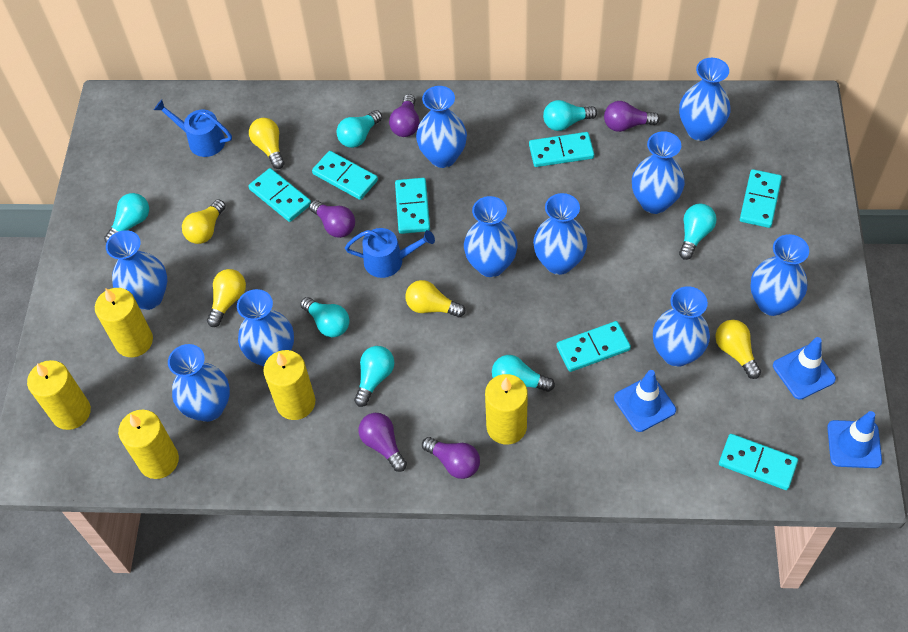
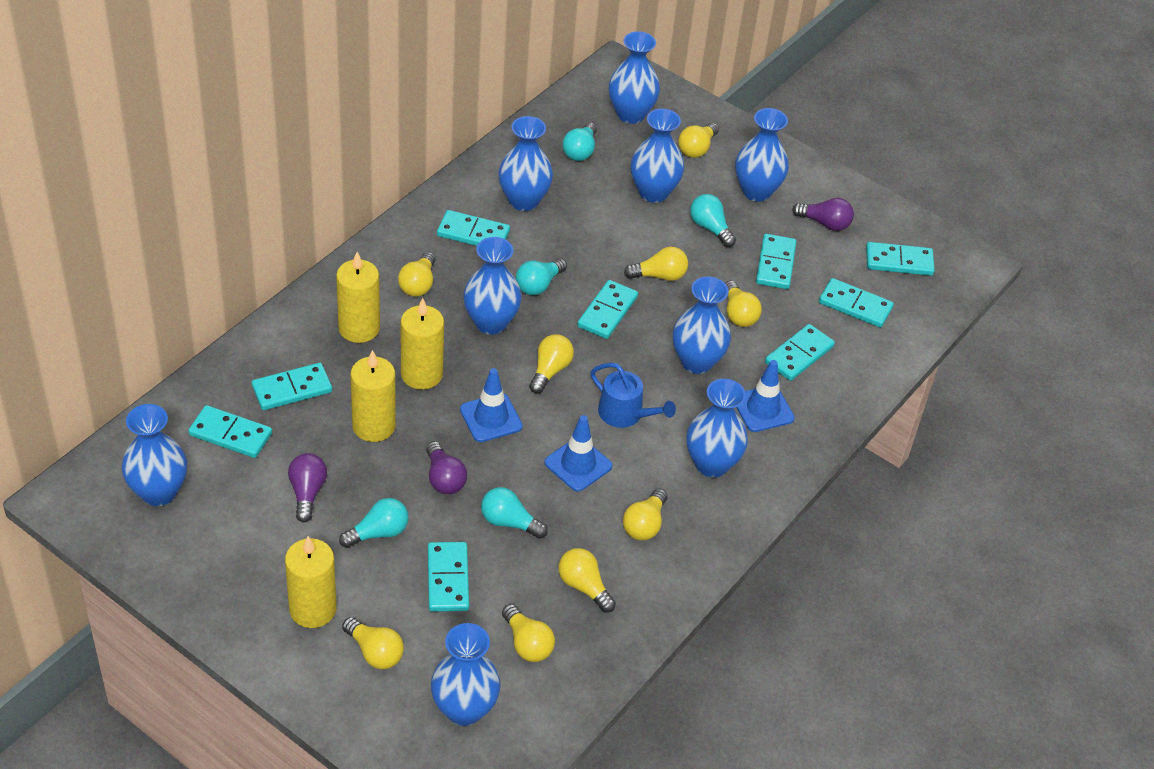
blue vase: 10 -> 9
blue watering can: 2 -> 1
purple light bulb: 5 -> 3
turquoise domino: 7 -> 9
turquoise light bulb: 7 -> 5
yellow candle: 5 -> 4
yellow light bulb: 5 -> 9

